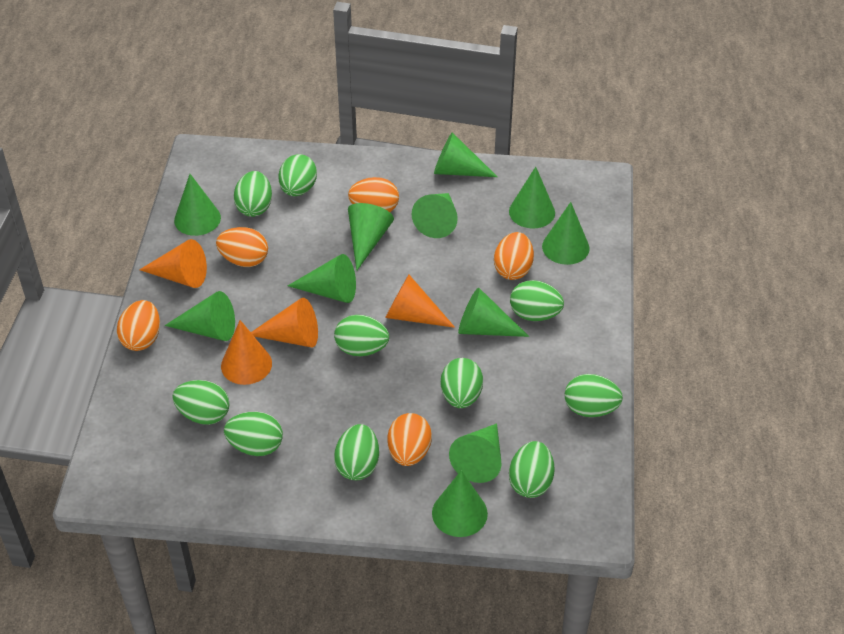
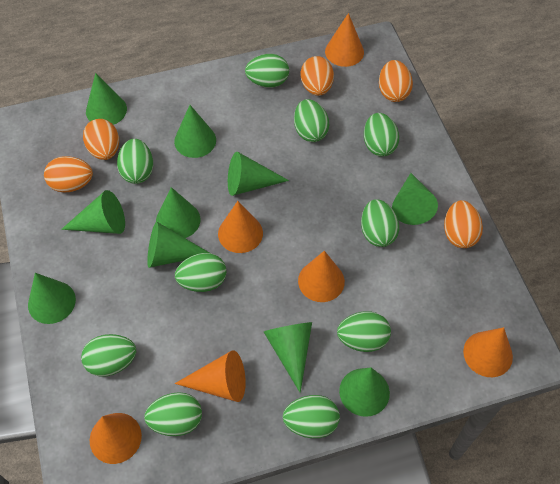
green cone: 11 -> 10
orange cone: 4 -> 6

